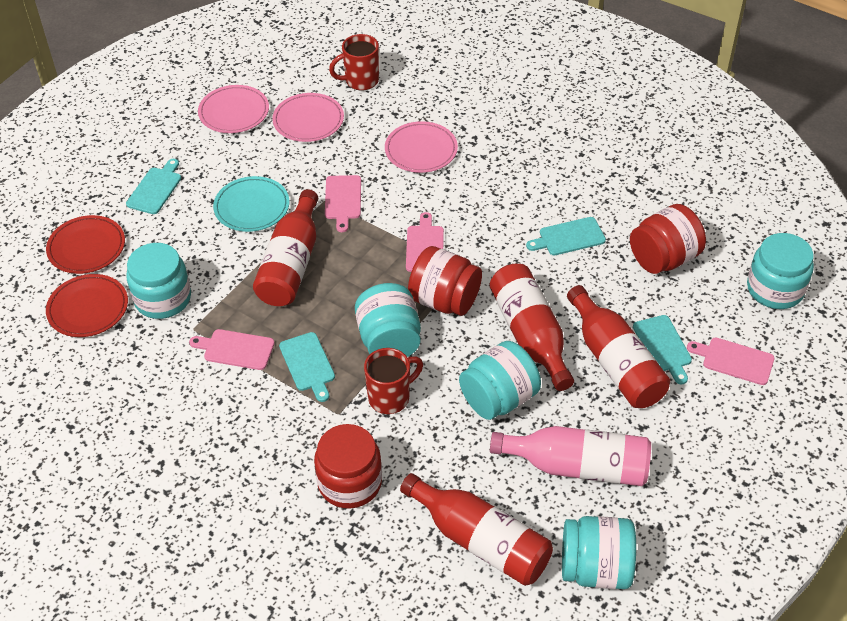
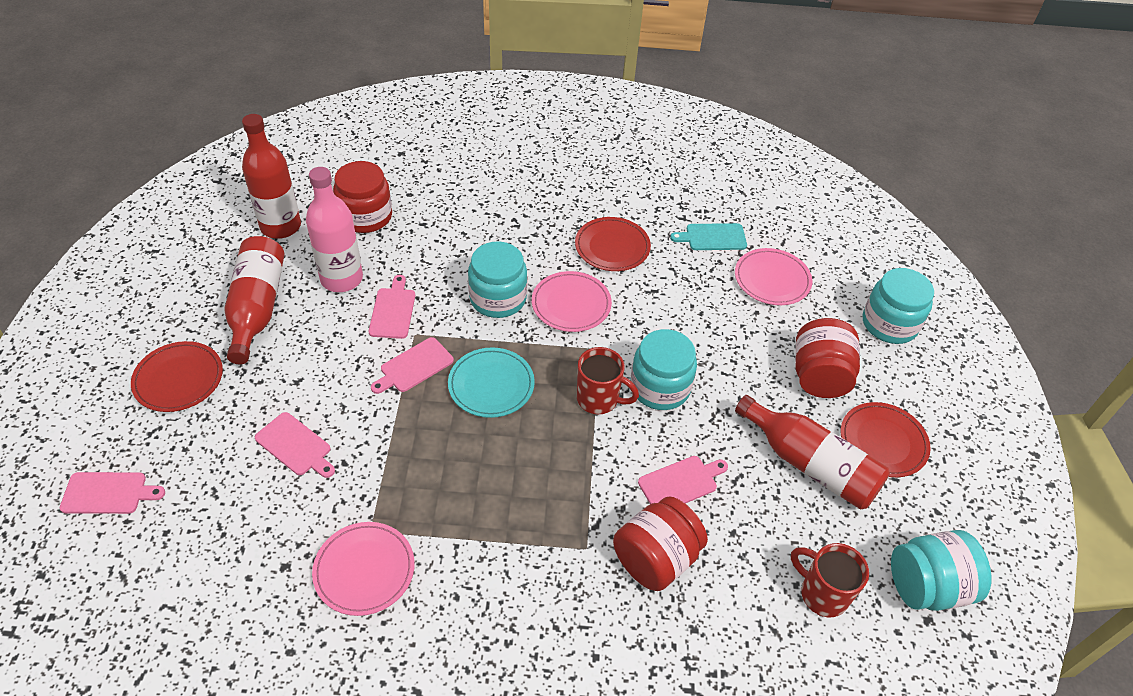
pink cutting board: 4 -> 5
red bottle: 4 -> 3
red plate: 2 -> 3
turquoise cutting board: 4 -> 1
turquoise jar: 5 -> 4

